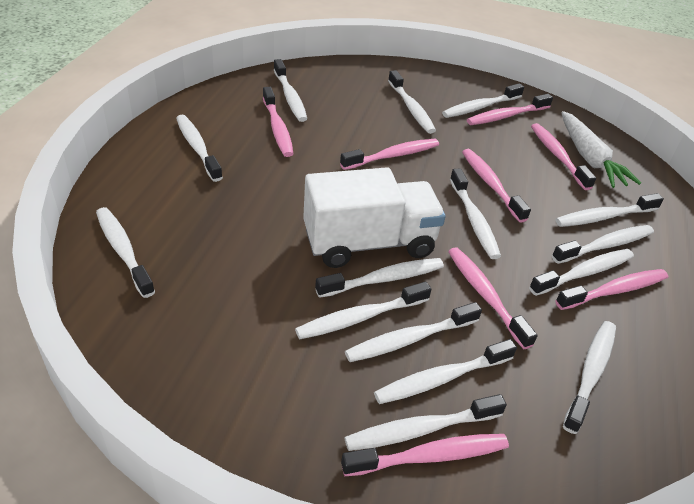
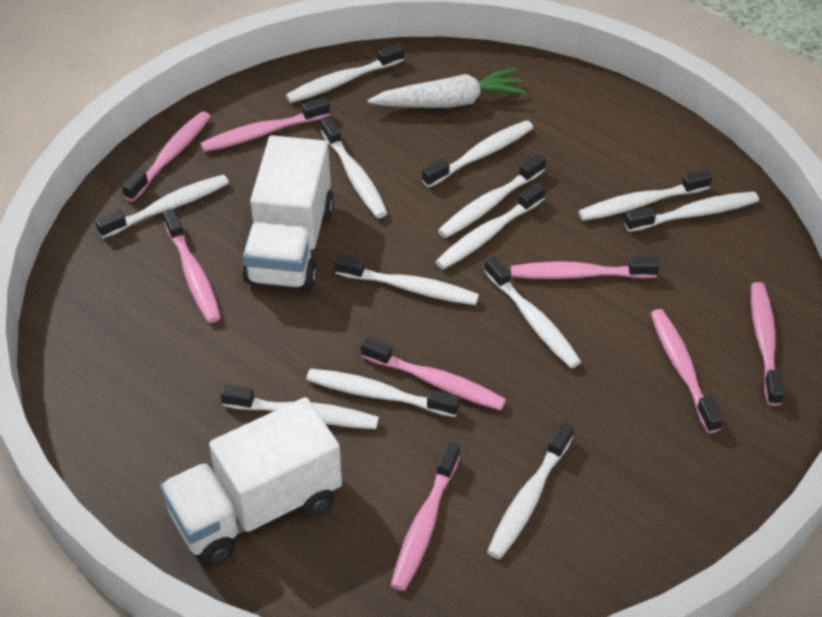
white toothbrush: 15 -> 13
white truck: 1 -> 2

